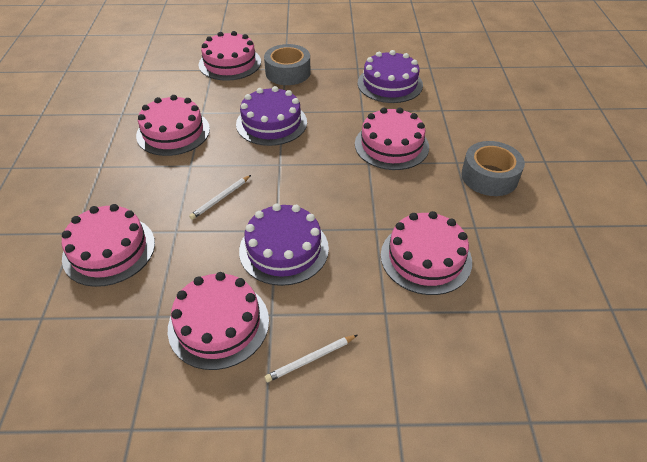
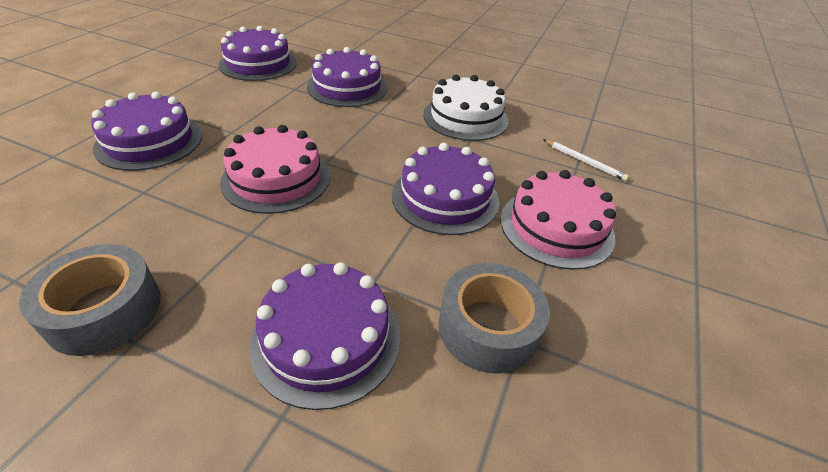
pink cake: 6 -> 2
purple cake: 3 -> 5
white cake: 0 -> 1
white pencil: 2 -> 1

